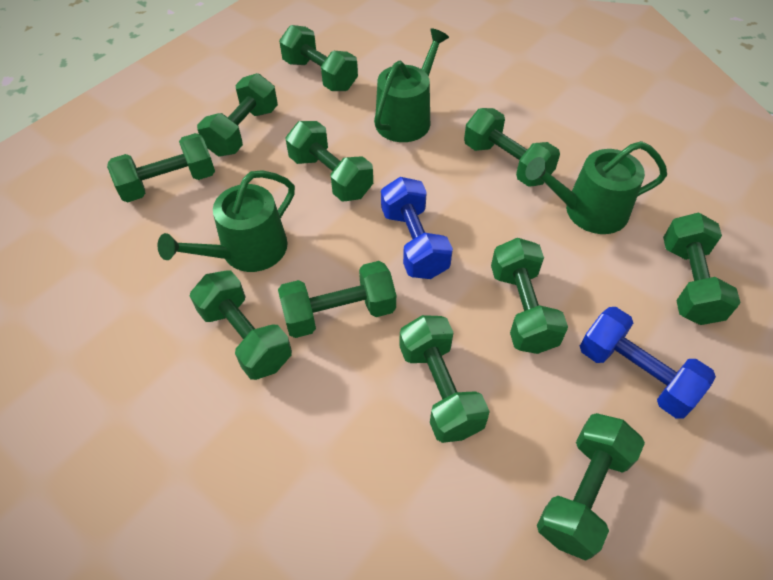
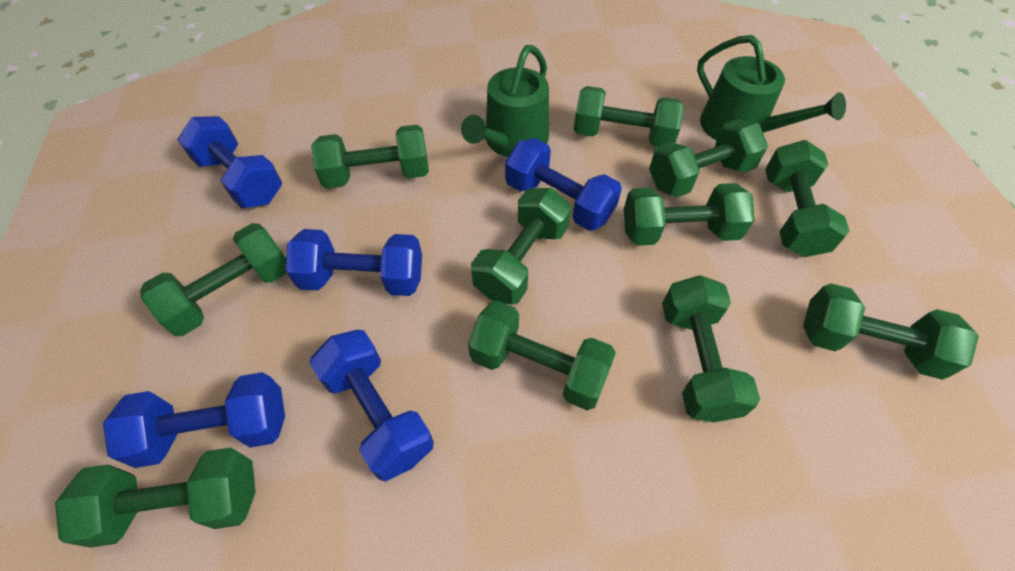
blue dumbbell: 2 -> 5
green watering can: 3 -> 2

